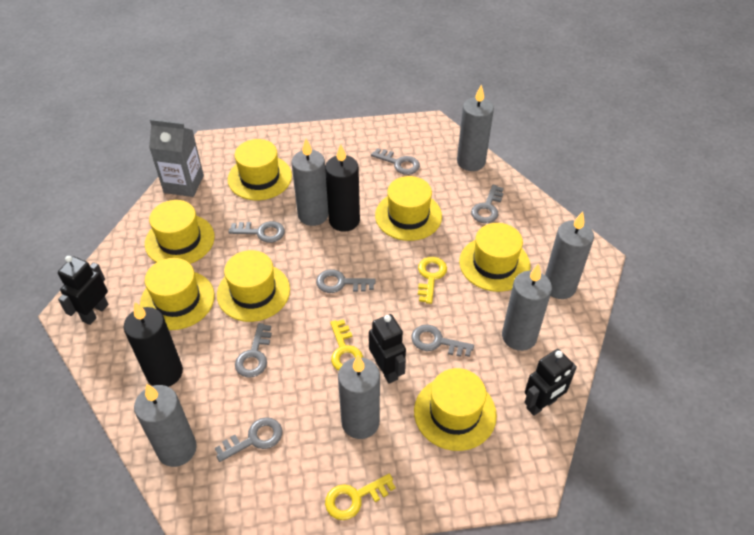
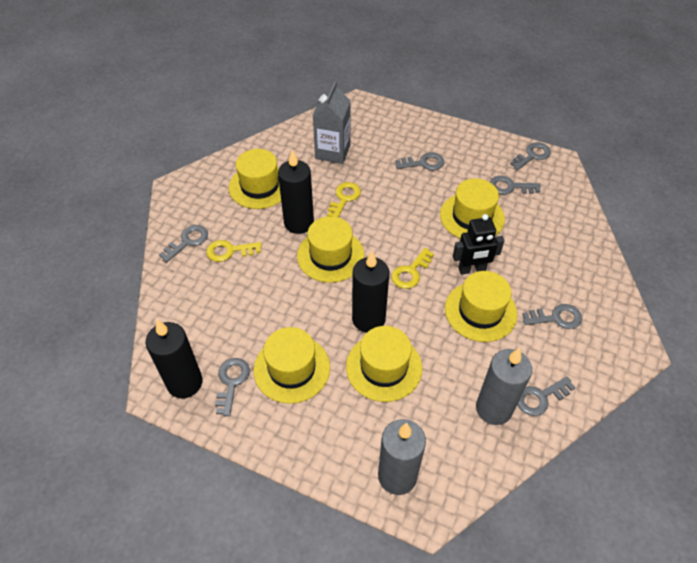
black candle: 2 -> 3
black robot: 3 -> 1
grey candle: 6 -> 2
yellow hat: 7 -> 6

